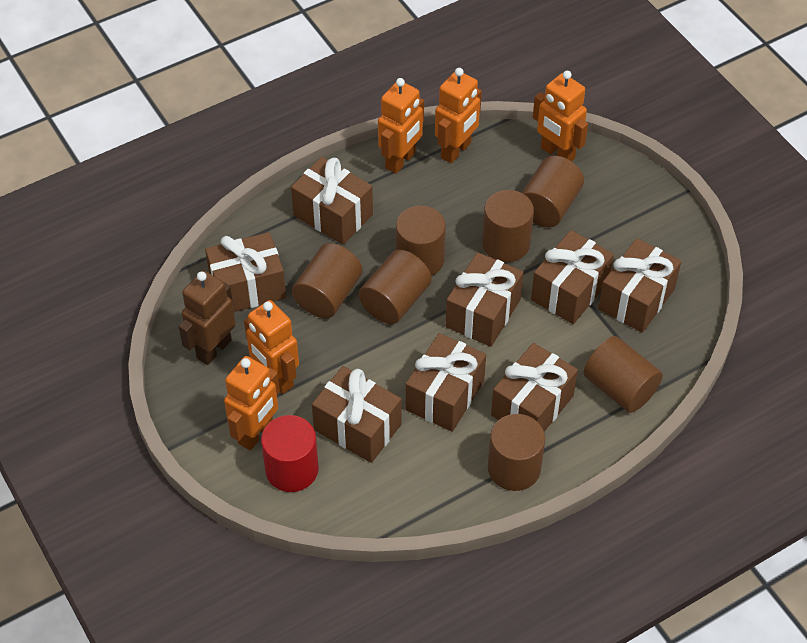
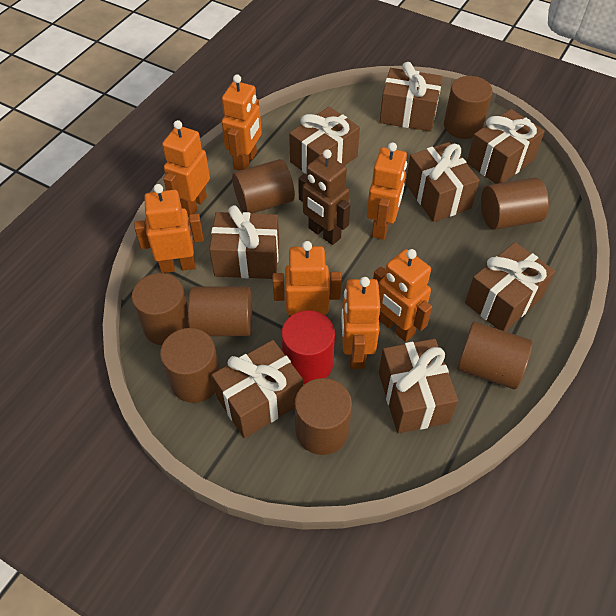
brown cylinder: 7 -> 8
orange robot: 5 -> 7

